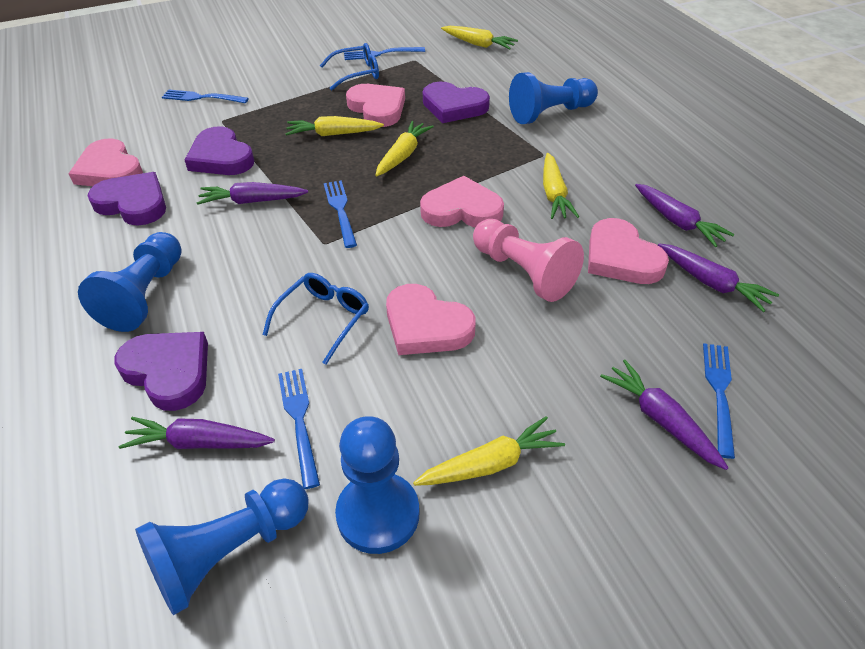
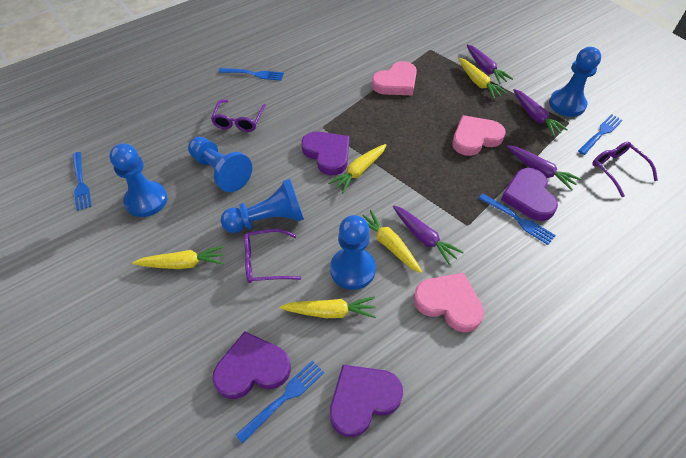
blue glasses: 2 -> 0
blue pawn: 4 -> 5
pink heart: 5 -> 3
pink pawn: 1 -> 0
purple carrot: 5 -> 4
purple glasses: 0 -> 3

